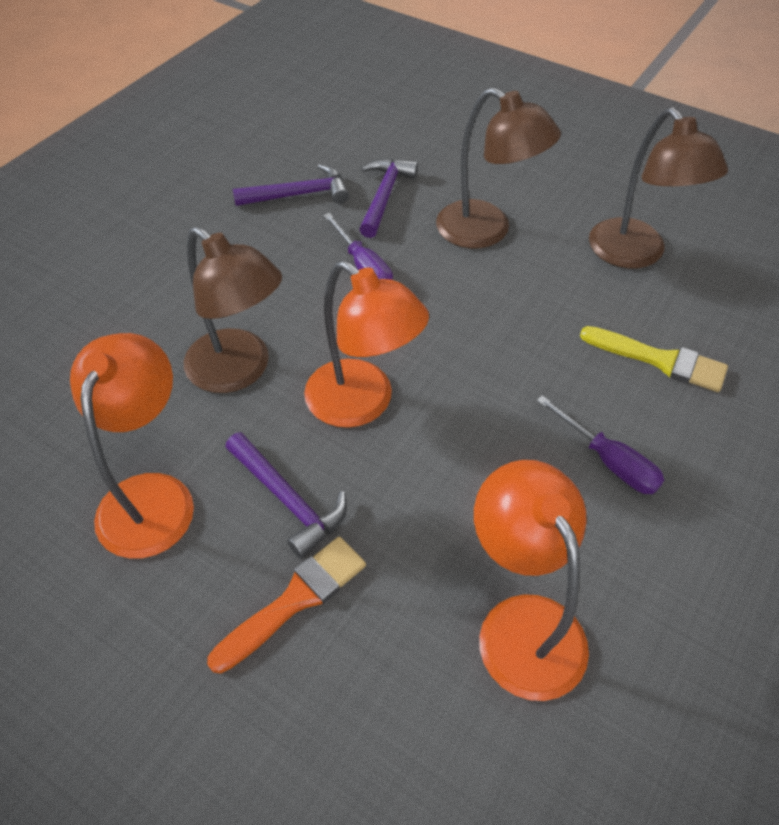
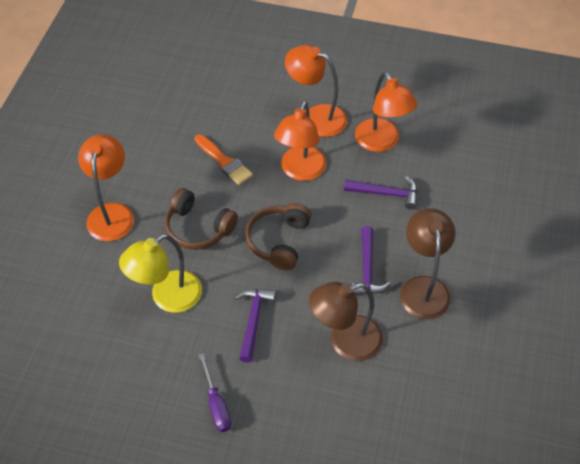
brown headphones: 0 -> 2
brown lamp: 3 -> 2
orange lamp: 3 -> 4
purple screwdriver: 2 -> 1
yellow brush: 1 -> 0
yellow lamp: 0 -> 1

